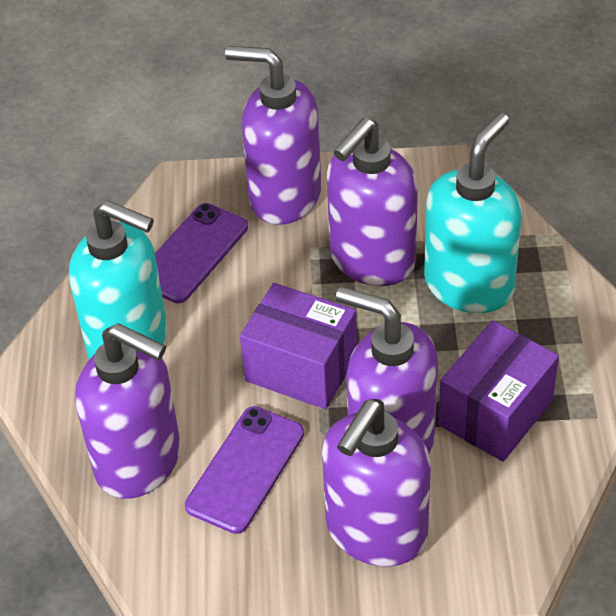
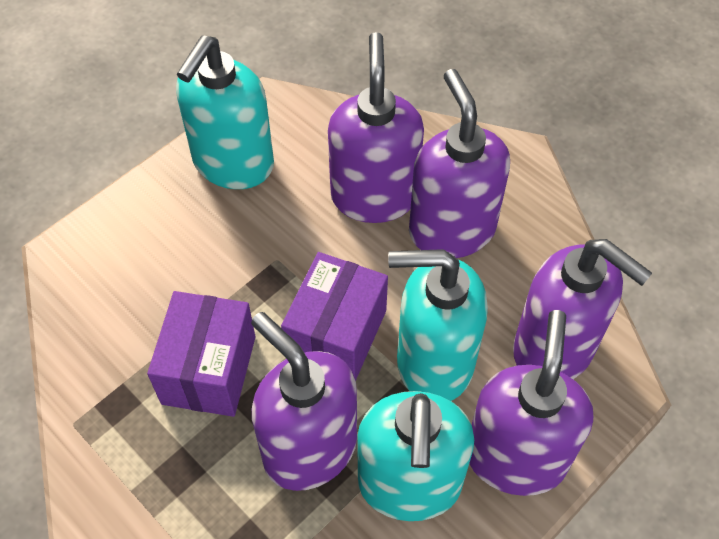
purple phone: 2 -> 0
turquoise soap dispenser: 2 -> 3

